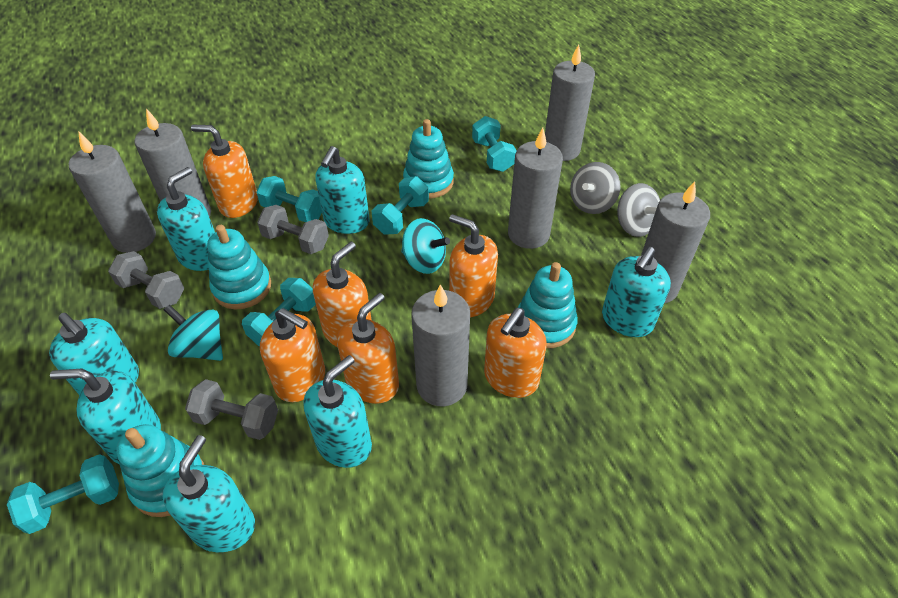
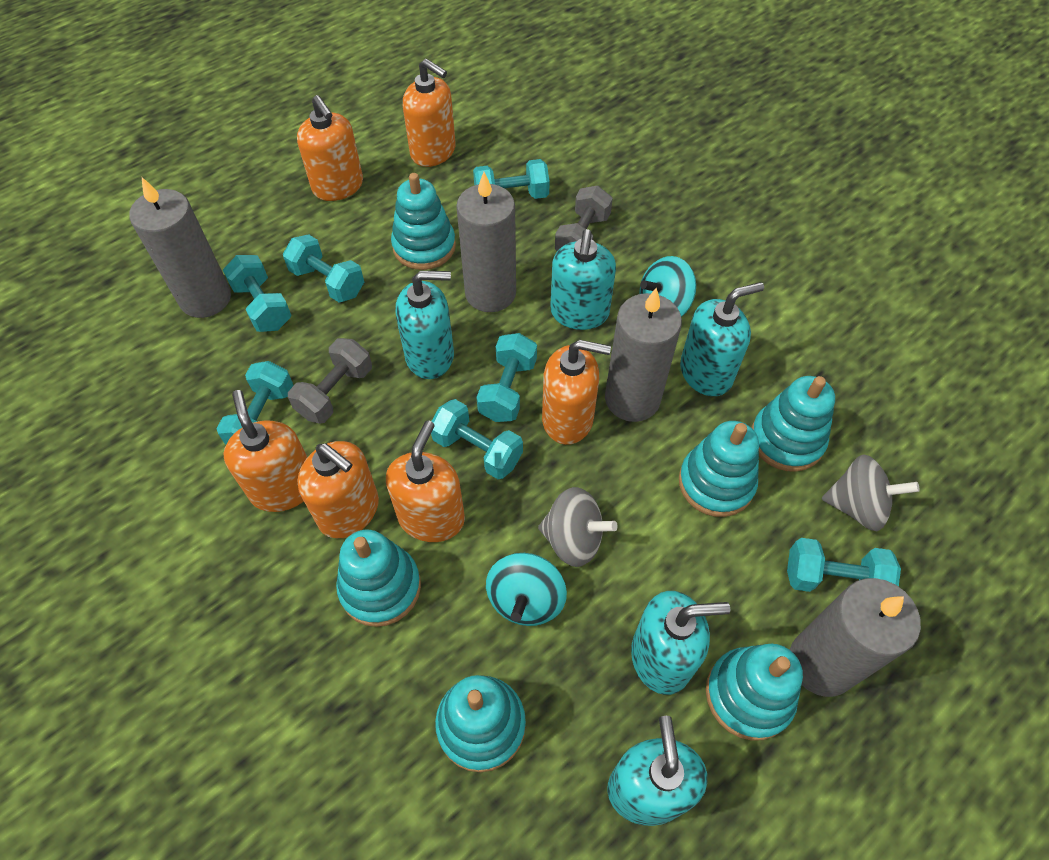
grey candle: 6 -> 4
grey dumbbell: 3 -> 2
turquoise dumbbell: 5 -> 7
turquoise soap dispenser: 7 -> 5
turquoise stacking toy: 4 -> 6

